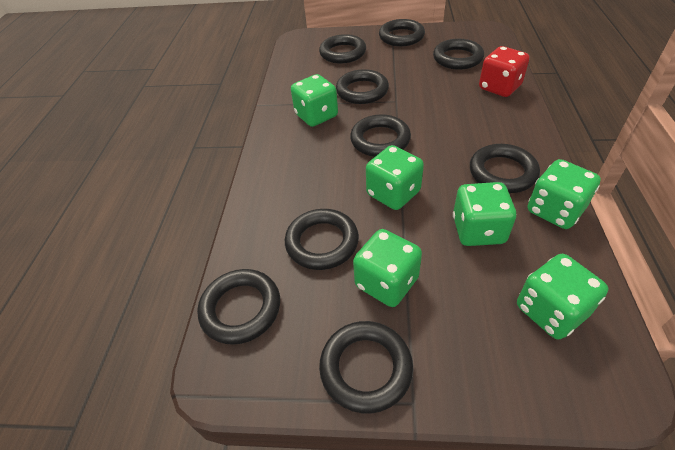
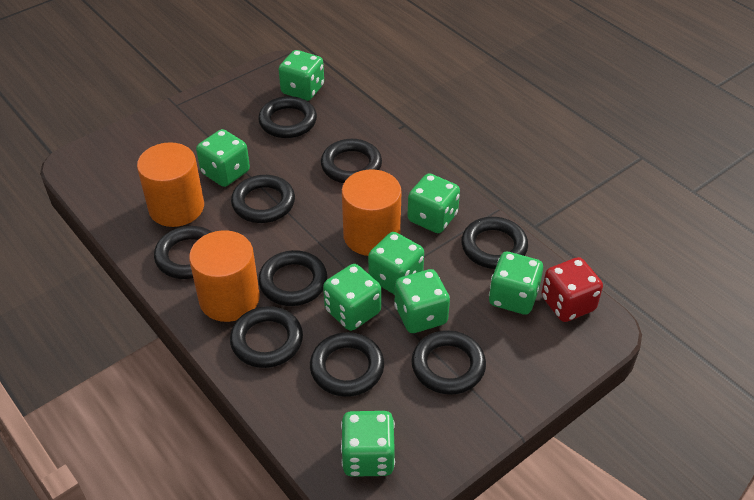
green dice: 6 -> 8
orange cylinder: 0 -> 3

